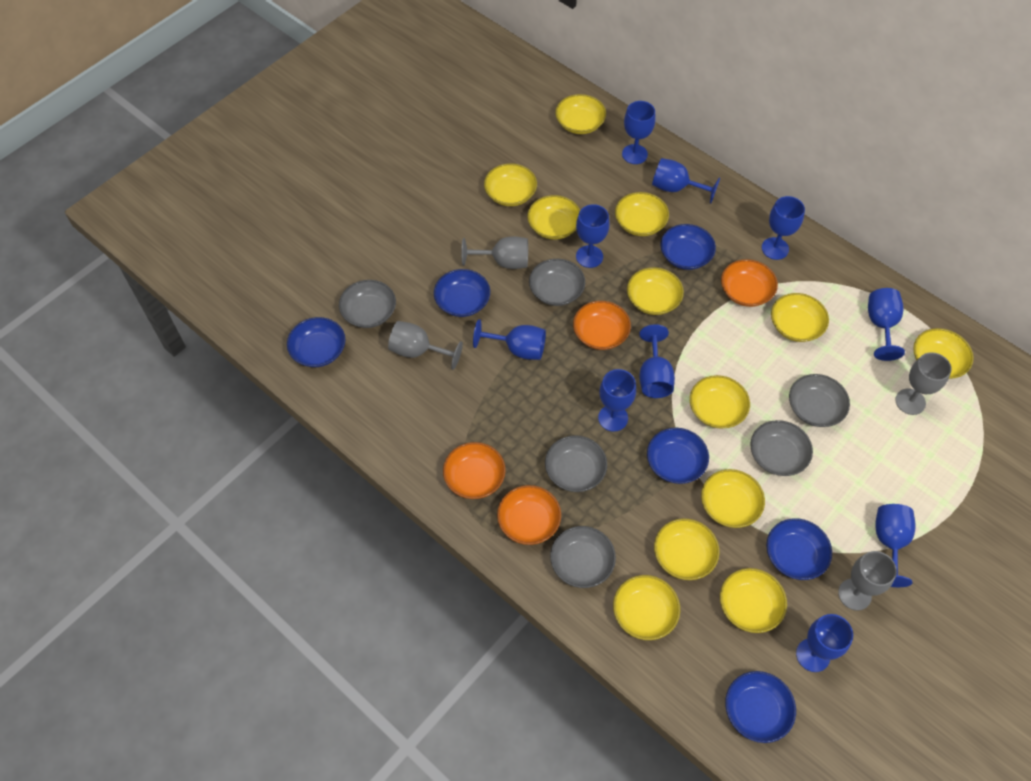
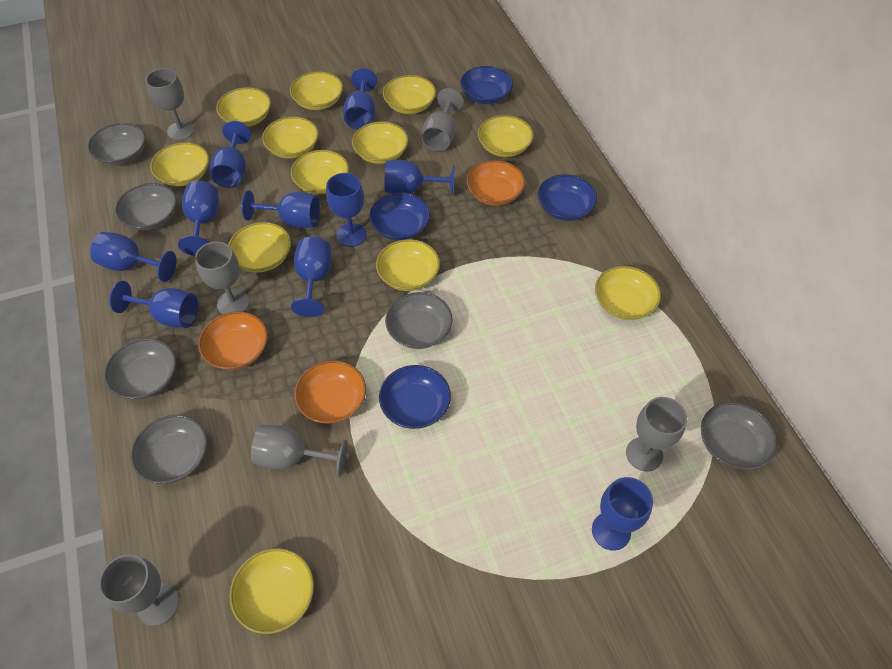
blue bowl: 6 -> 4
grey goblet: 4 -> 6
orange bowl: 4 -> 3

